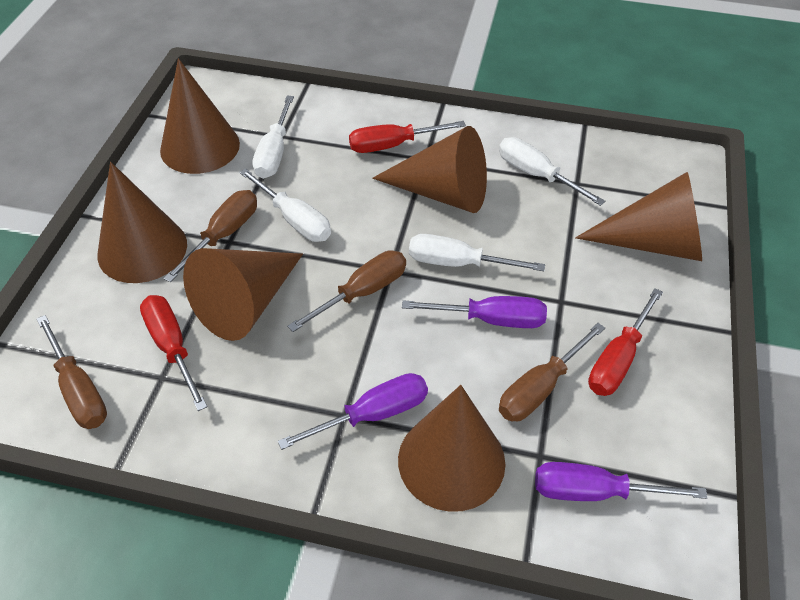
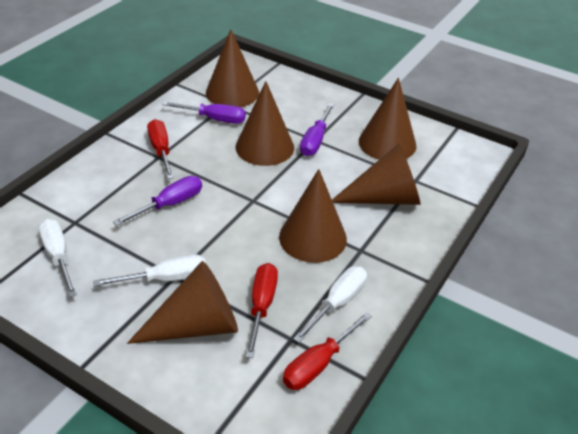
brown screwdriver: 4 -> 0
white screwdriver: 4 -> 3

